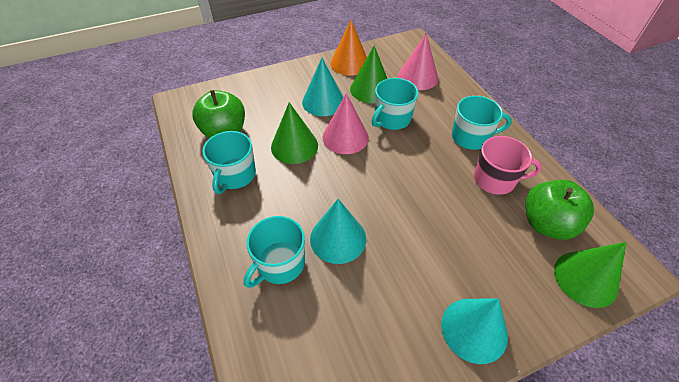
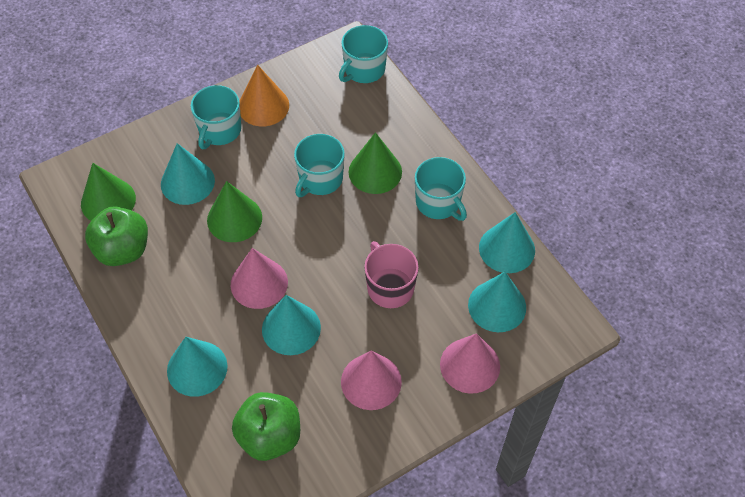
pink cone: 2 -> 3
turquoise cone: 3 -> 5

